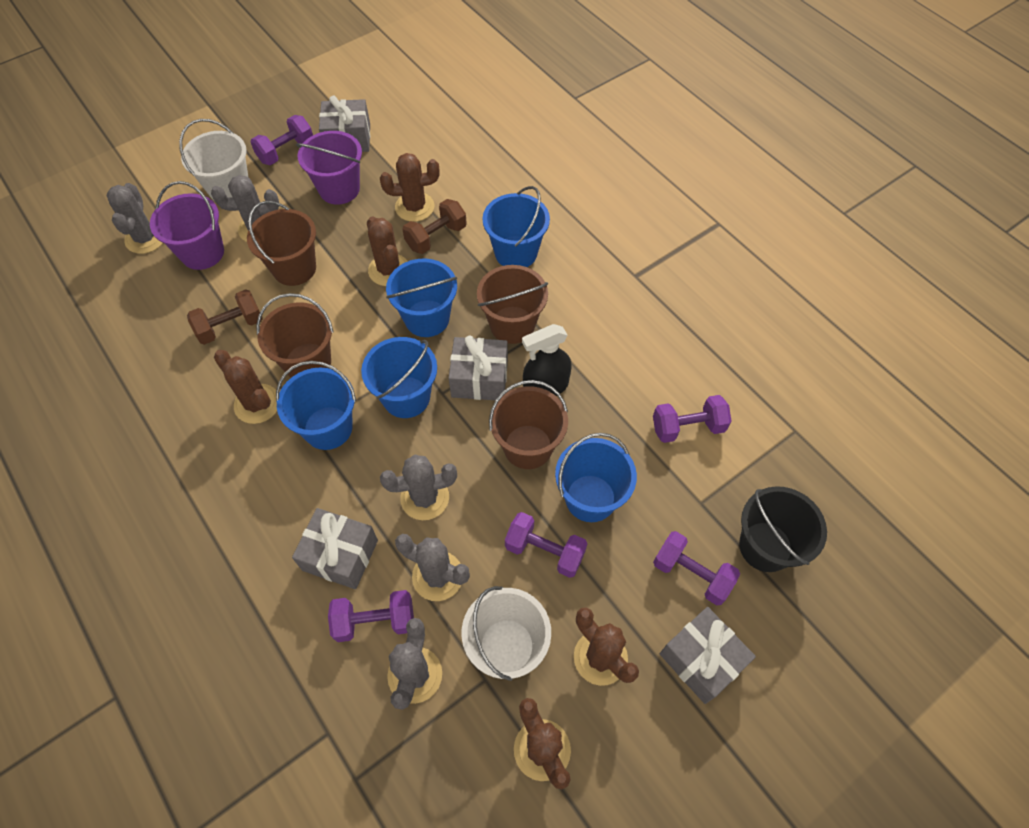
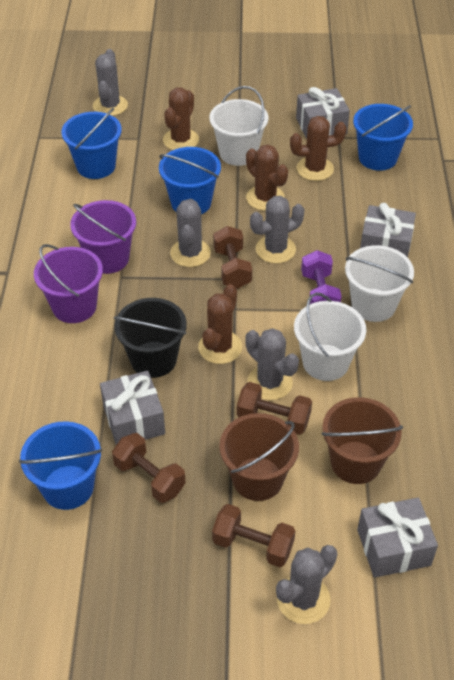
black spray bottle: 1 -> 0
blue bucket: 5 -> 4
brown bucket: 4 -> 2
brown cactus: 5 -> 4
brown dumbbell: 2 -> 4
purple dumbbell: 5 -> 1
white bucket: 2 -> 3

